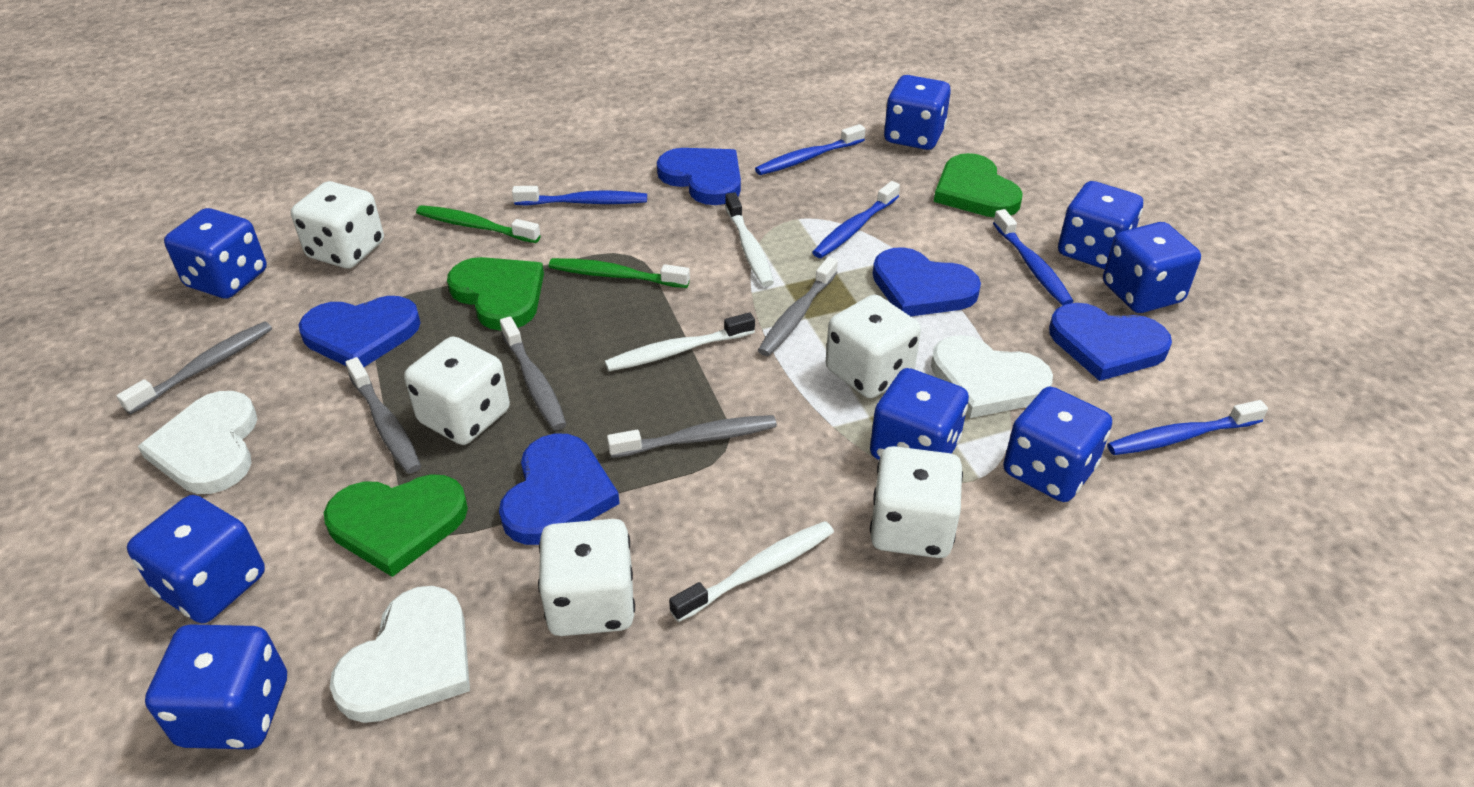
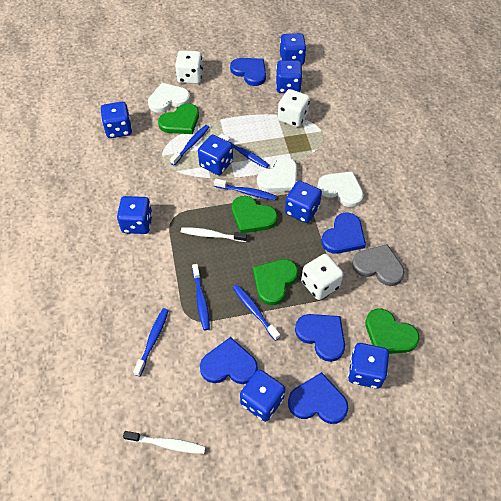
blue toothbrush: 5 -> 6
green heart: 3 -> 4
green toothbrush: 2 -> 0
grey heart: 0 -> 1
grey toothbrush: 5 -> 0
white dice: 5 -> 3
white toothbrush: 3 -> 2

